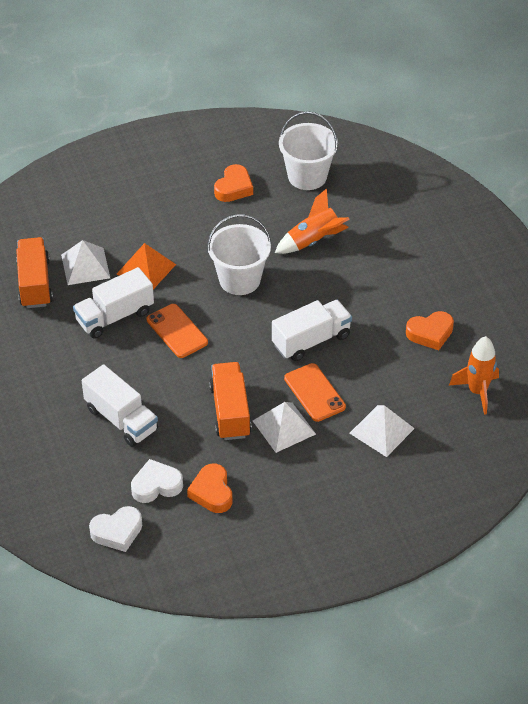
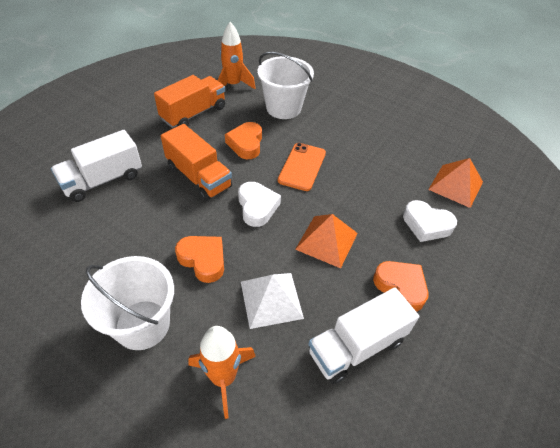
orange phone: 2 -> 1
orange pyramid: 1 -> 2
white pyramid: 3 -> 1
white truck: 3 -> 2

